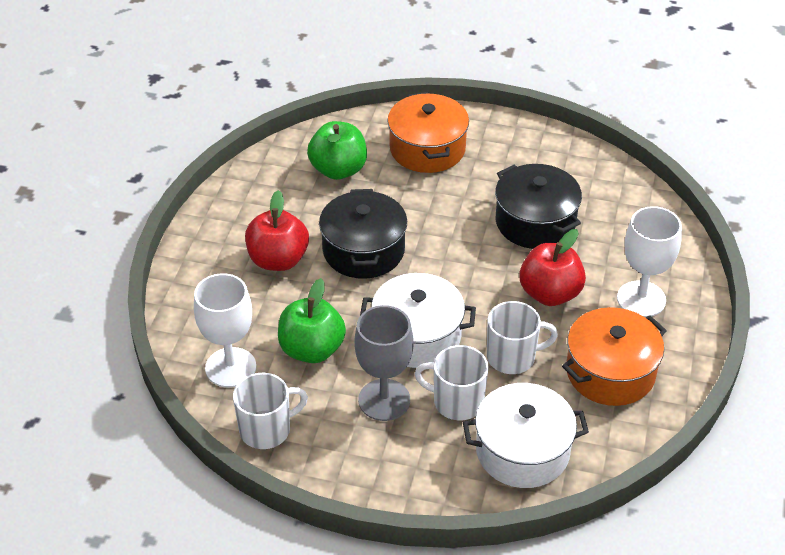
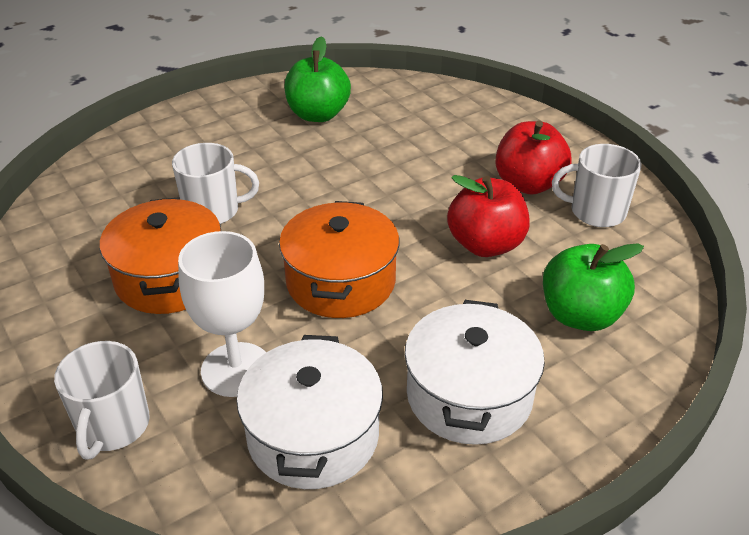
black pot: 2 -> 0
grey goblet: 1 -> 0
white goblet: 2 -> 1

